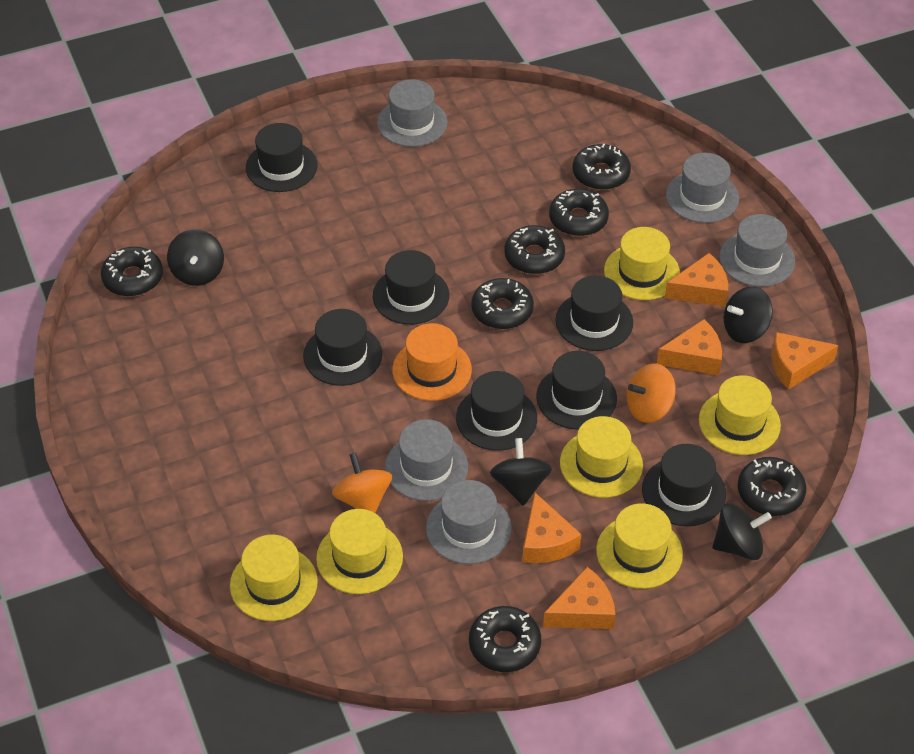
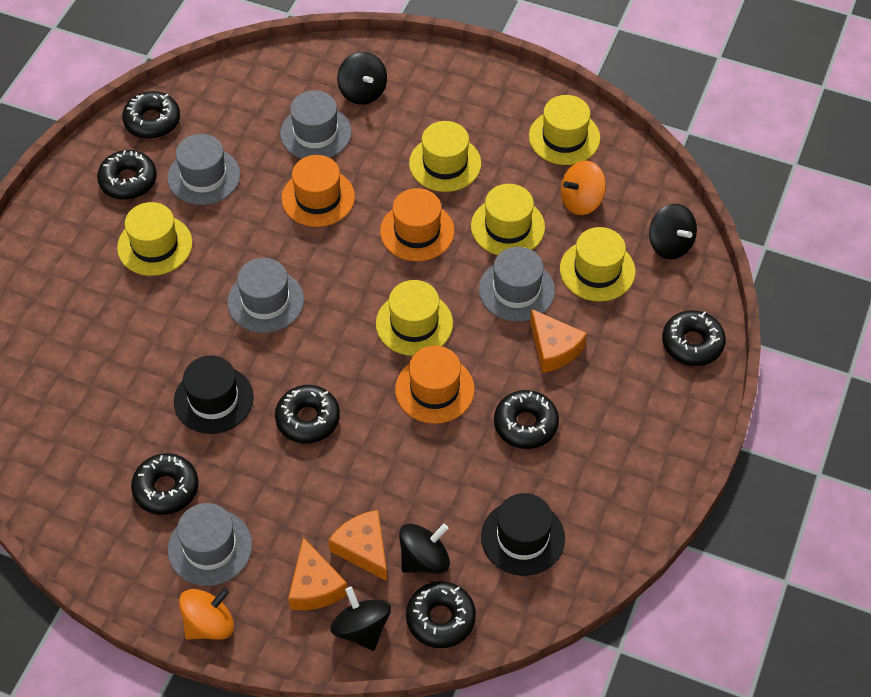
black hat: 7 -> 2
orange cheese: 5 -> 3
orange hat: 1 -> 3

